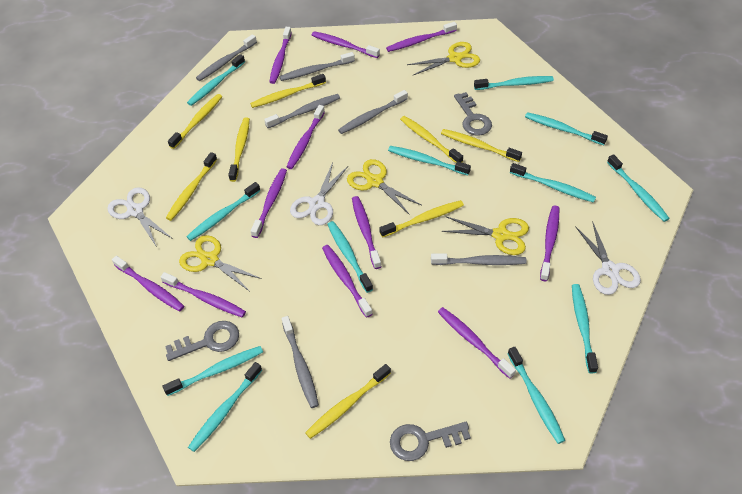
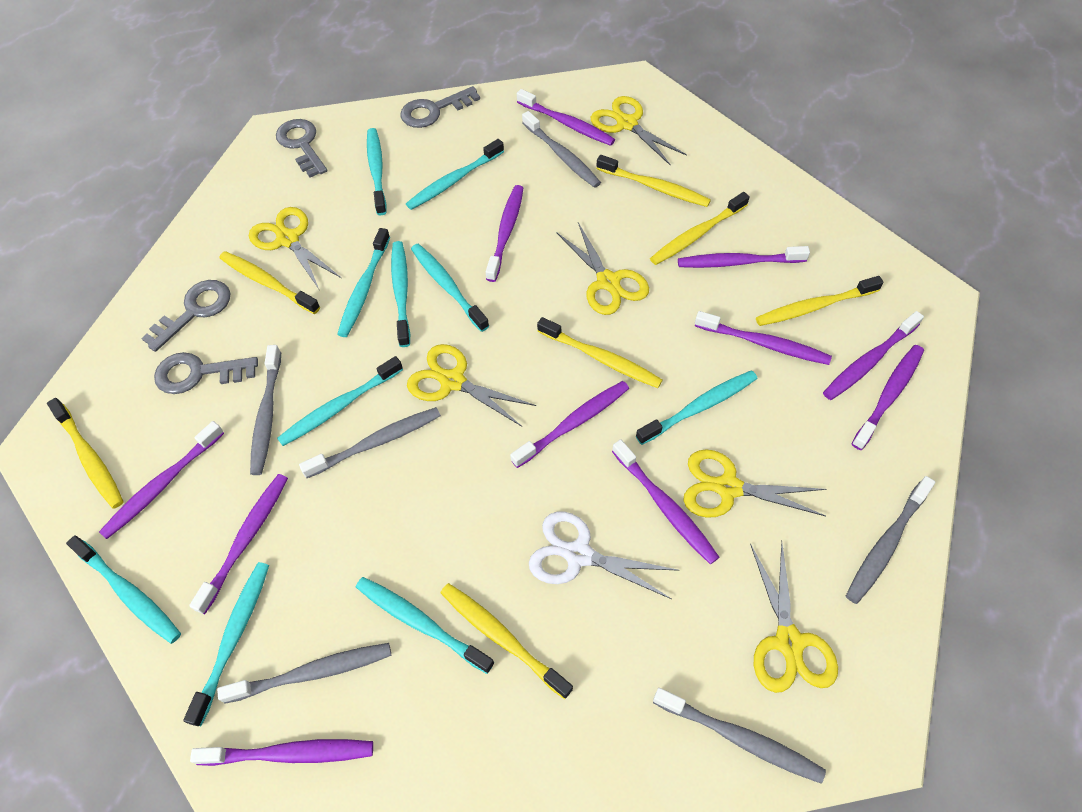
grey key: 3 -> 4
turquoise toothbrush: 12 -> 10
white scissors: 3 -> 1
yellow scissors: 4 -> 6
yellow toothbrush: 8 -> 7

